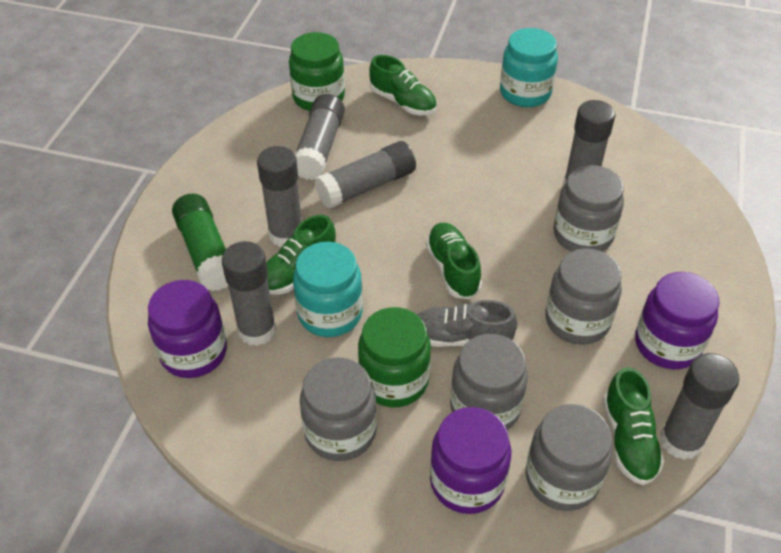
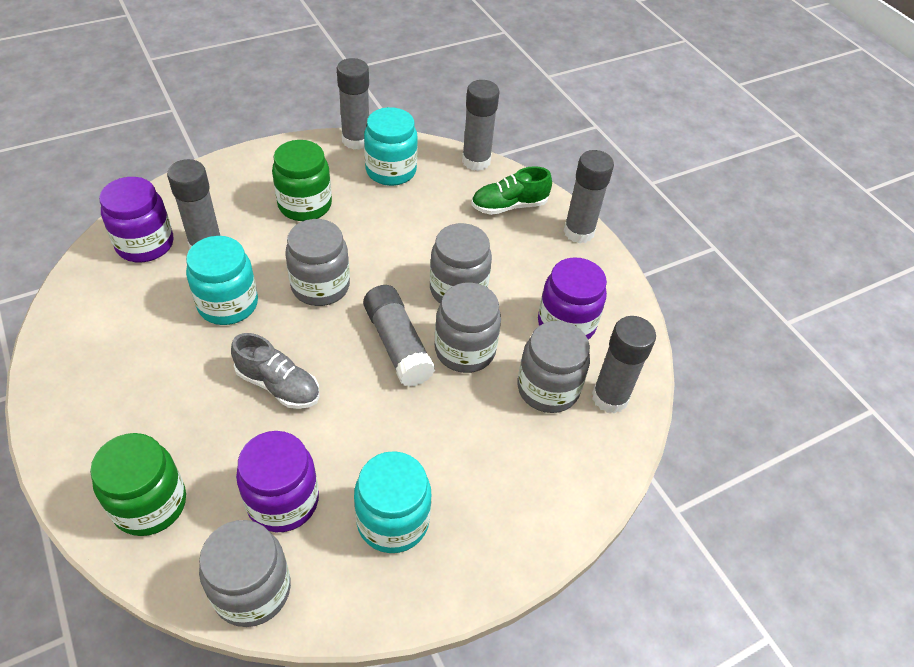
green glue stick: 1 -> 0
green shoe: 4 -> 1
turquoise jar: 2 -> 3

